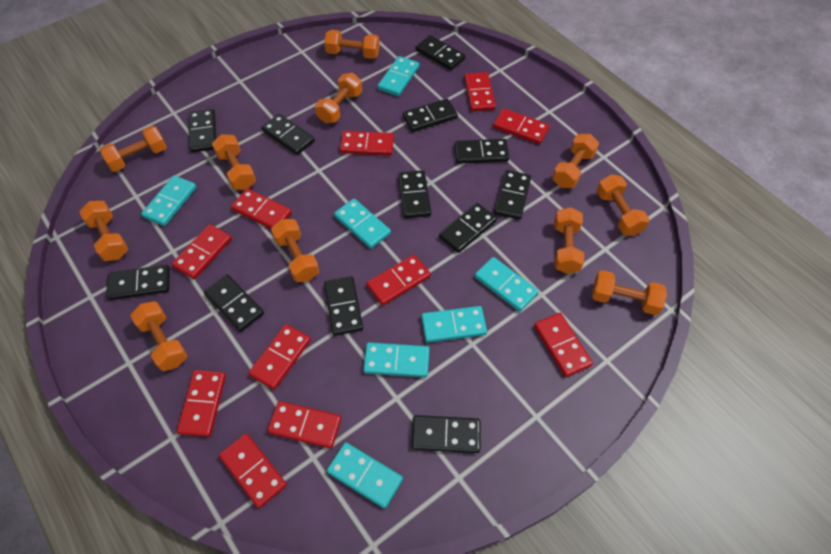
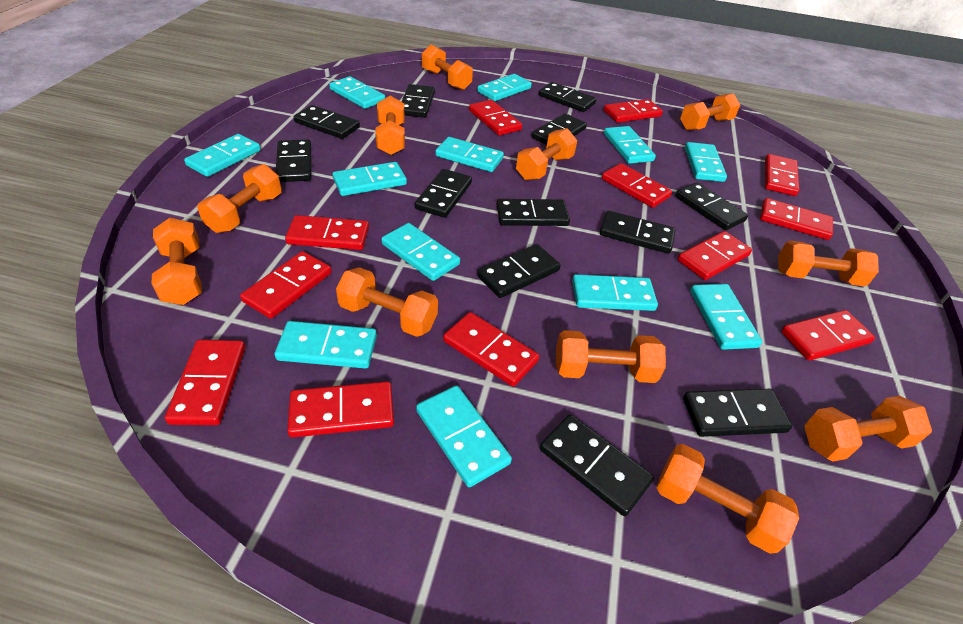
red domino: 11 -> 12
turquoise domino: 7 -> 12

